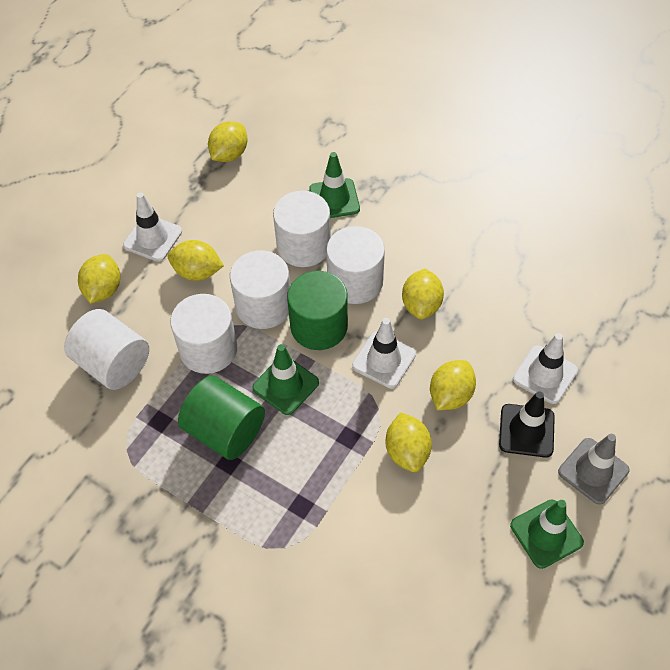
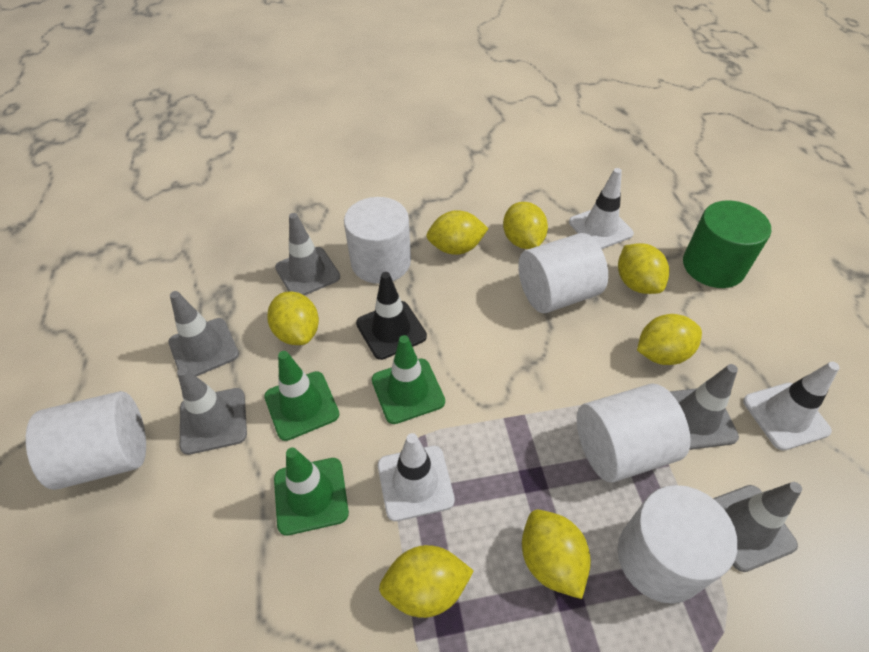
green cylinder: 2 -> 1
grey traffic cone: 1 -> 5
yellow lemon: 6 -> 7

